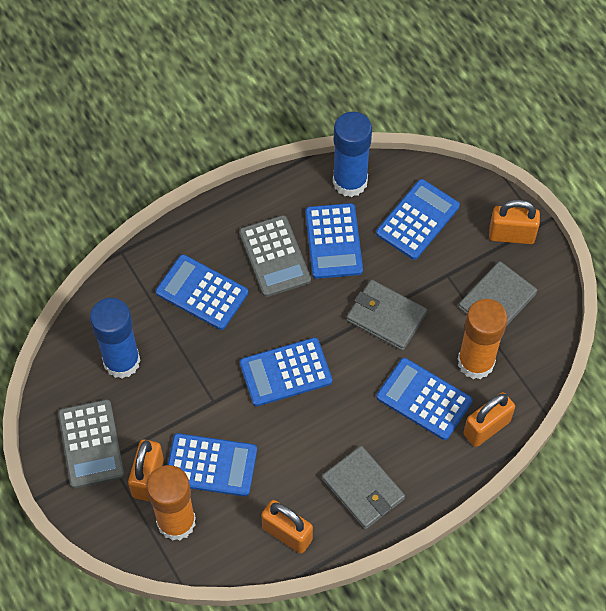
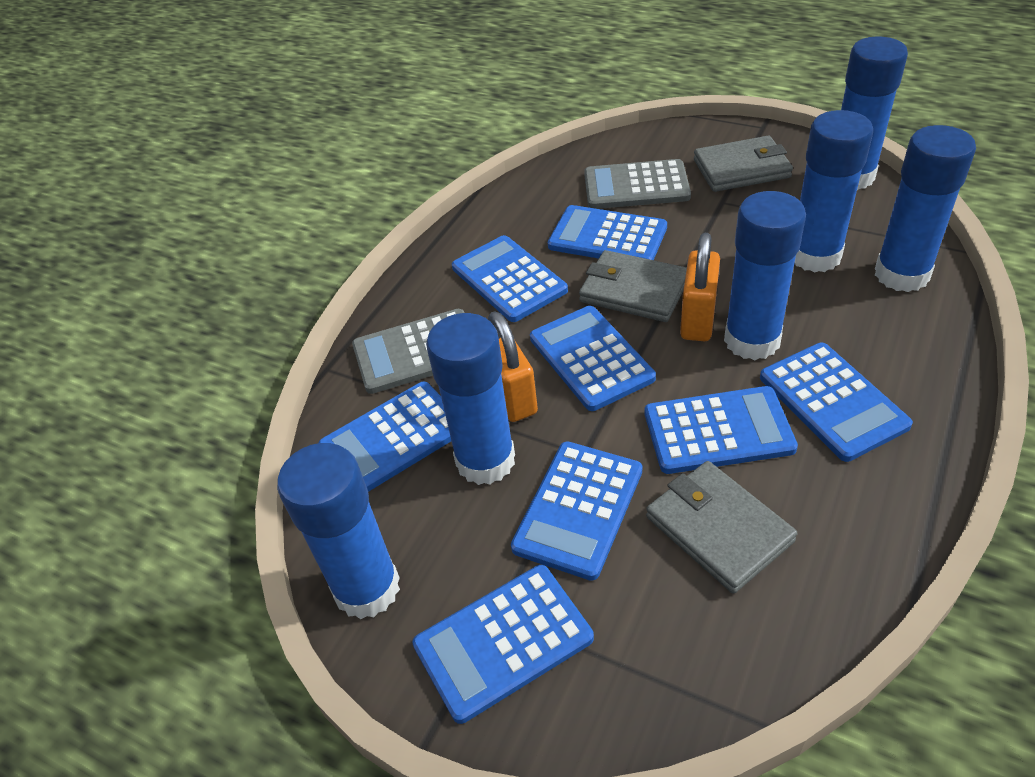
blue calculator: 6 -> 8
blue glue stick: 2 -> 6
orange glue stick: 2 -> 0
orange padlock: 4 -> 2

